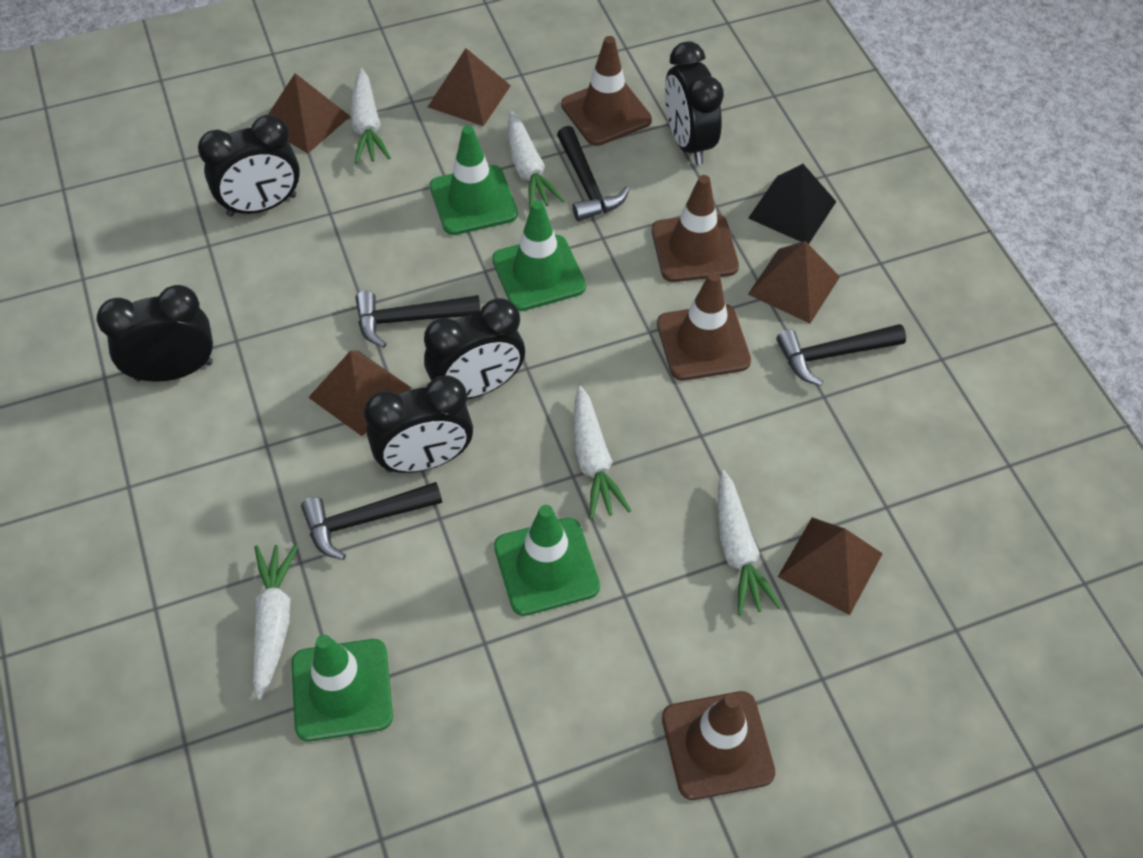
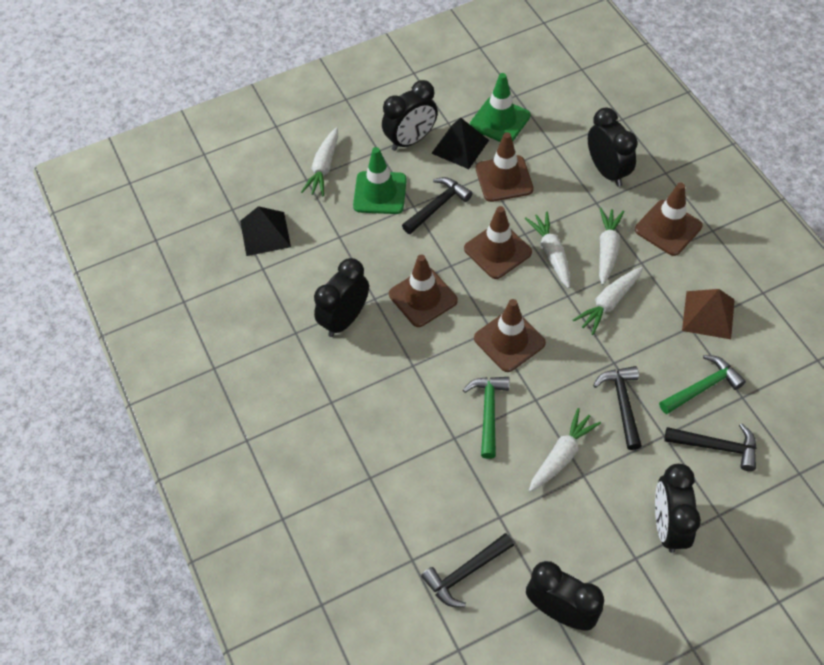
black pyramid: 1 -> 2
brown pyramid: 5 -> 1
brown traffic cone: 4 -> 5
green hammer: 0 -> 2
green traffic cone: 4 -> 2

